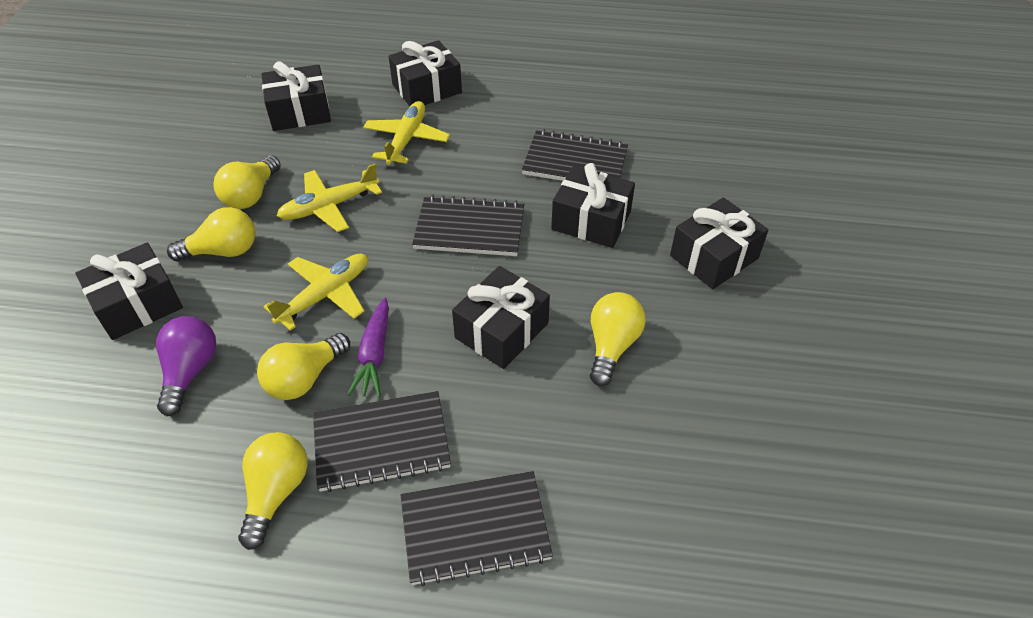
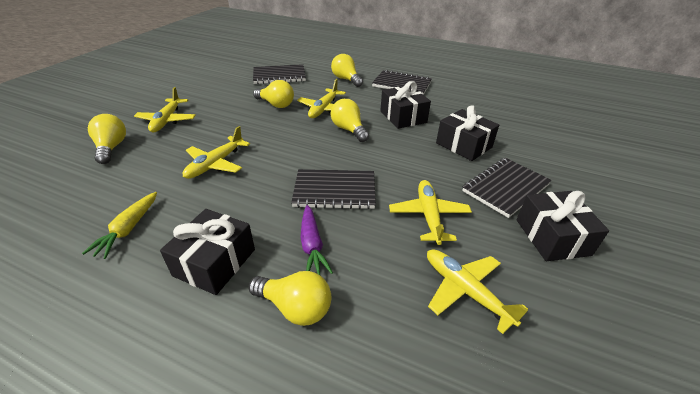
black gift: 6 -> 4
purple light bulb: 1 -> 0
yellow carrot: 0 -> 1
yellow plane: 3 -> 5

